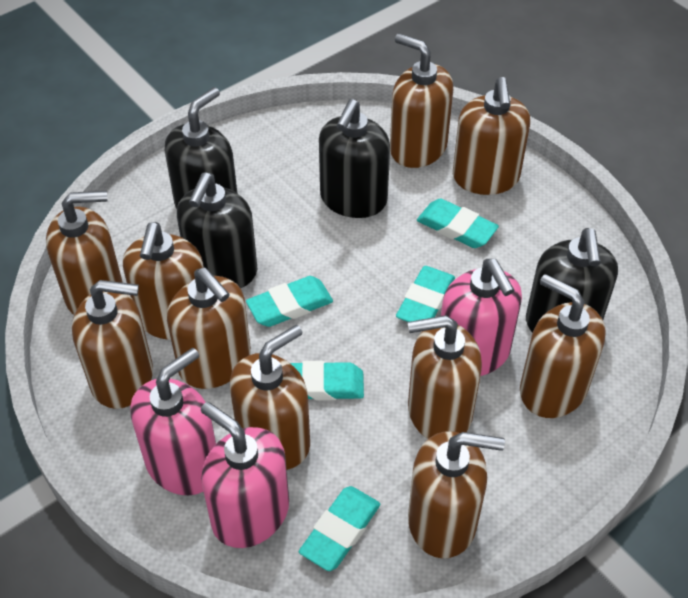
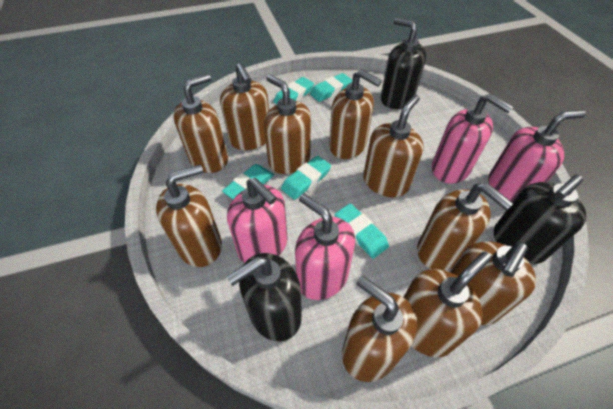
black soap dispenser: 4 -> 3
pink soap dispenser: 3 -> 4

